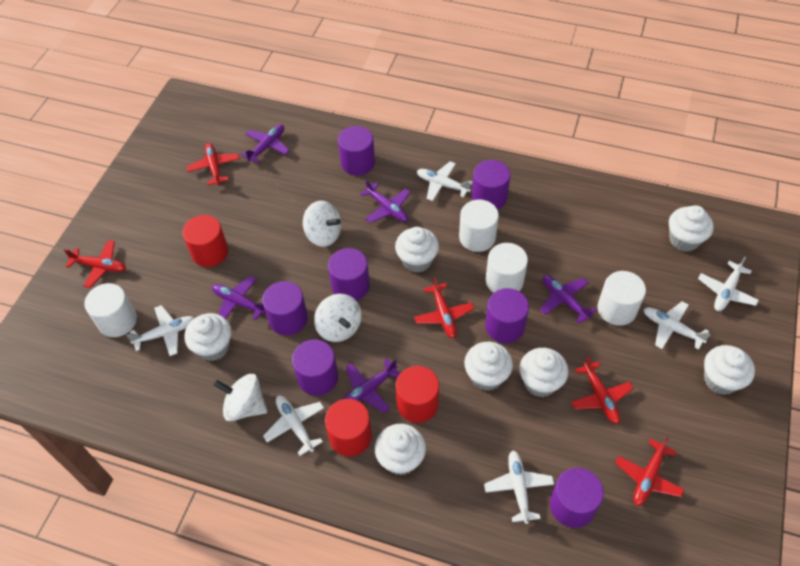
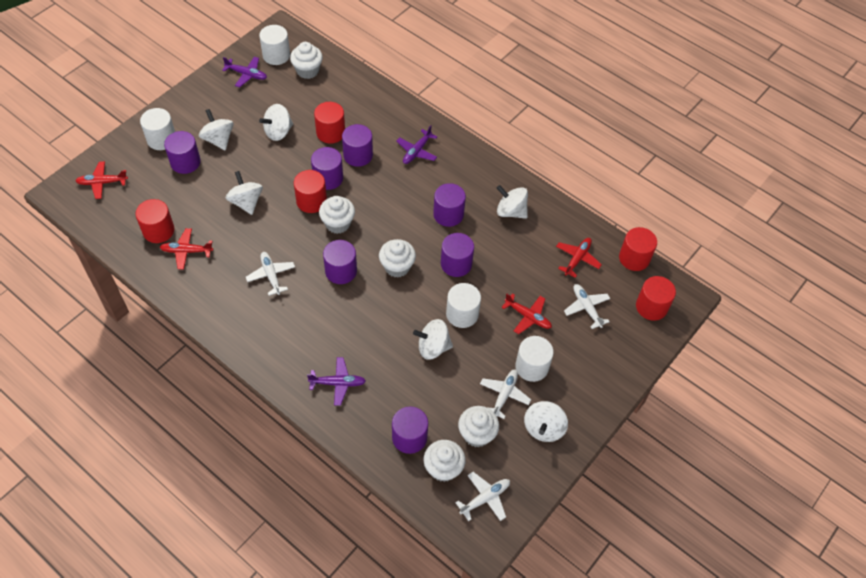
purple plane: 5 -> 3
red cylinder: 3 -> 5
red plane: 5 -> 4
white cupcake: 7 -> 5
white plane: 6 -> 4
white spinning top: 3 -> 6

